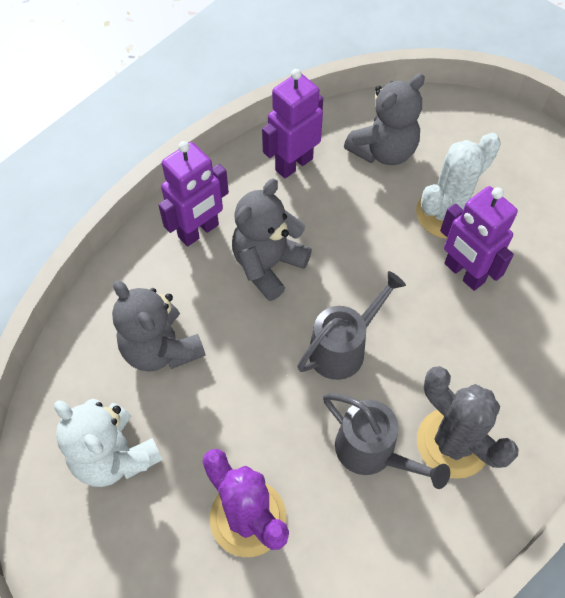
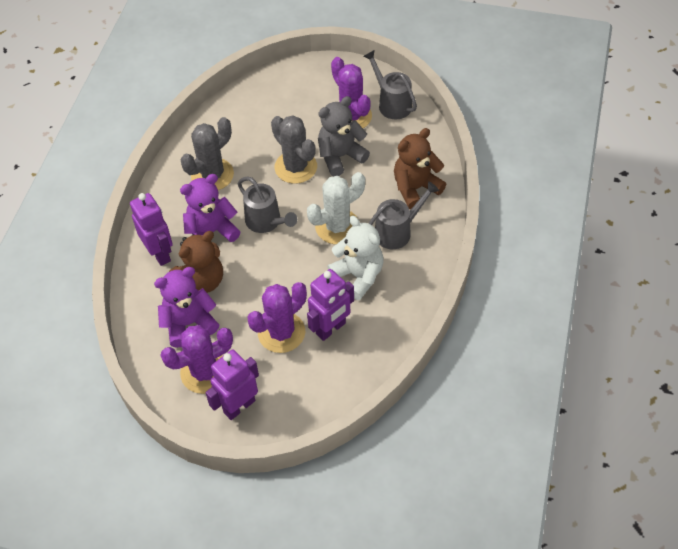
brown teddy bear: 0 -> 2
grey cactus: 1 -> 2
grey teddy bear: 3 -> 1
grey watering can: 2 -> 3
purple cactus: 1 -> 3
purple teddy bear: 0 -> 2

